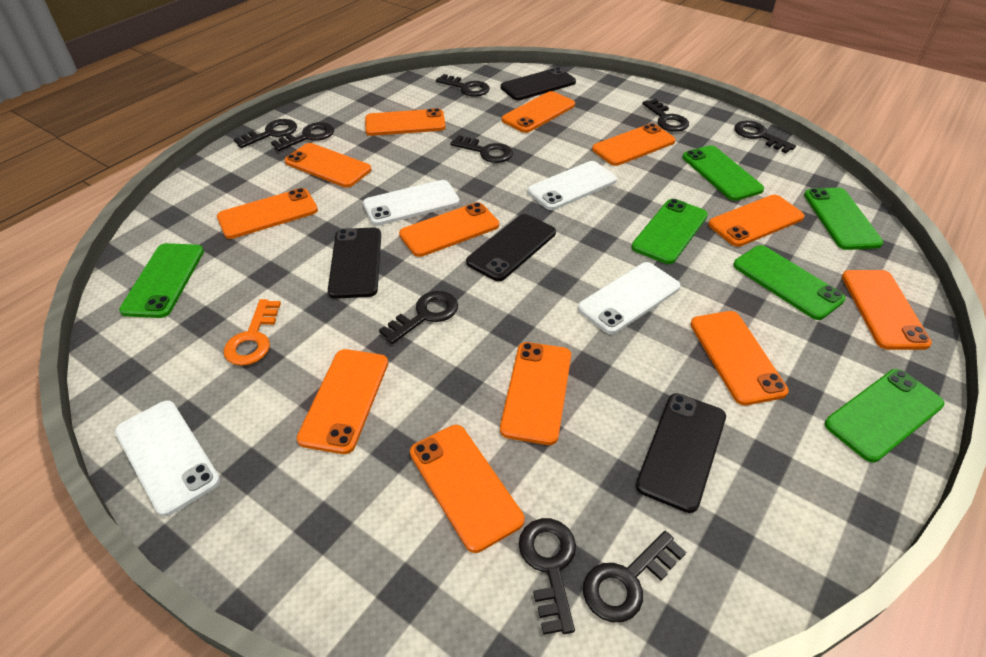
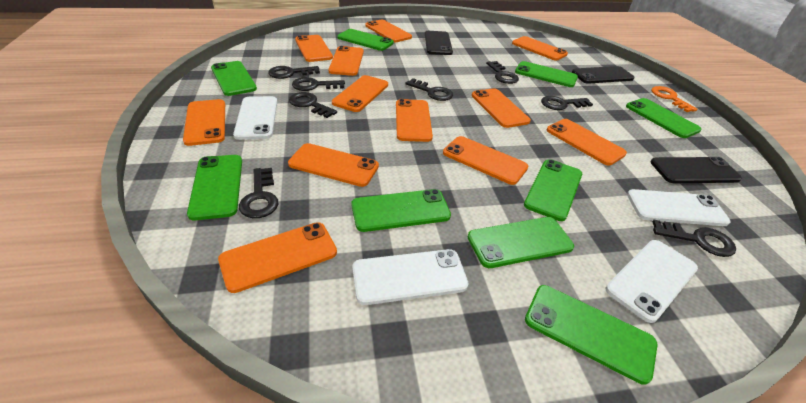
black key: 9 -> 8
black phone: 4 -> 3
green phone: 6 -> 9

